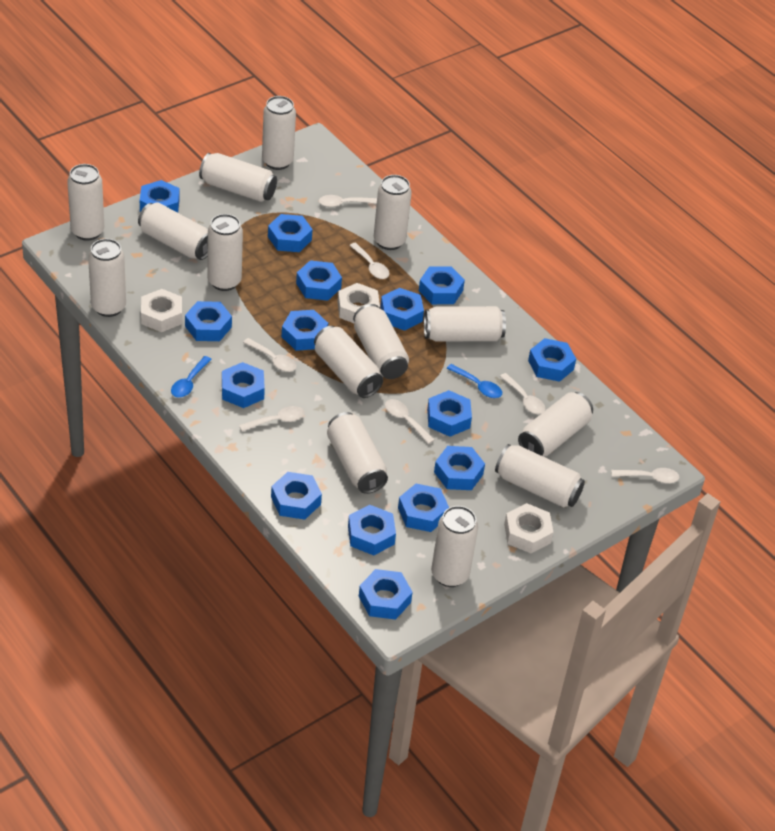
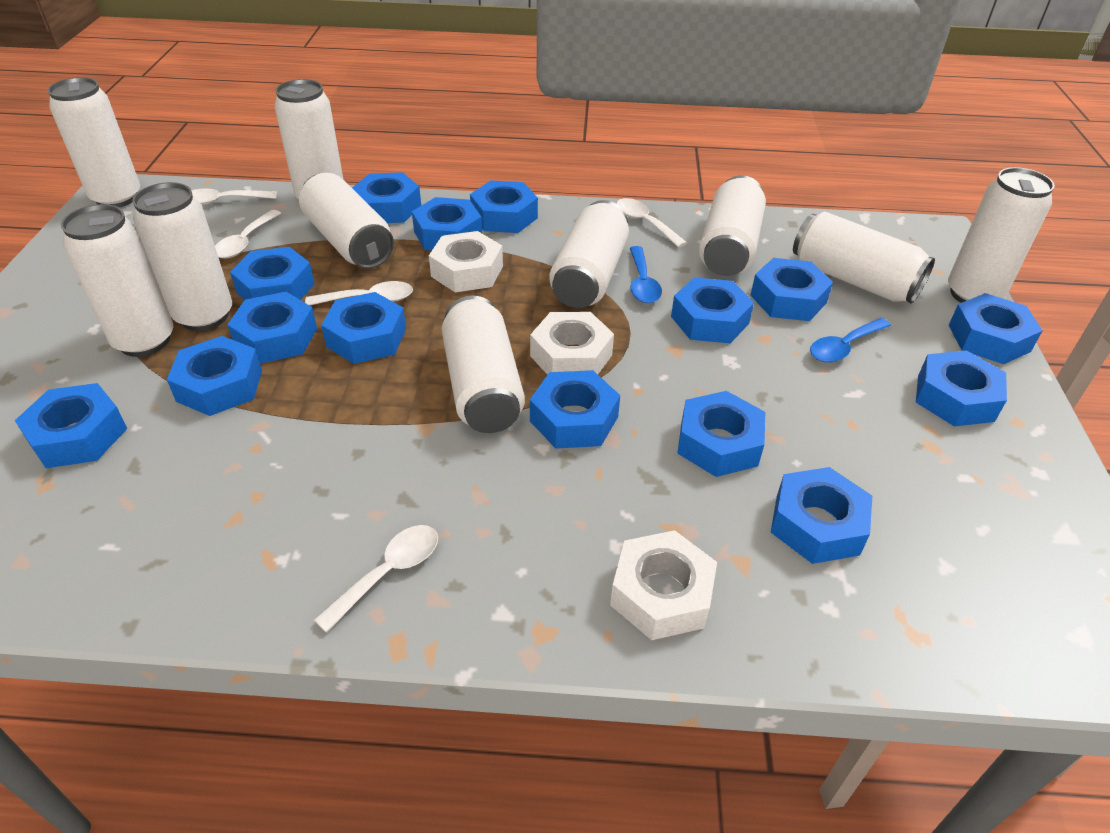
white can: 14 -> 10
white spoon: 7 -> 5

